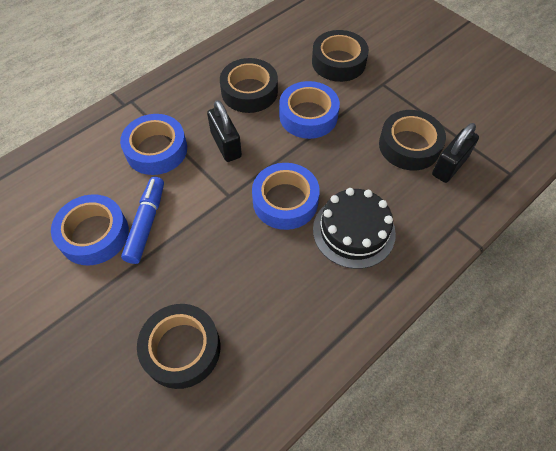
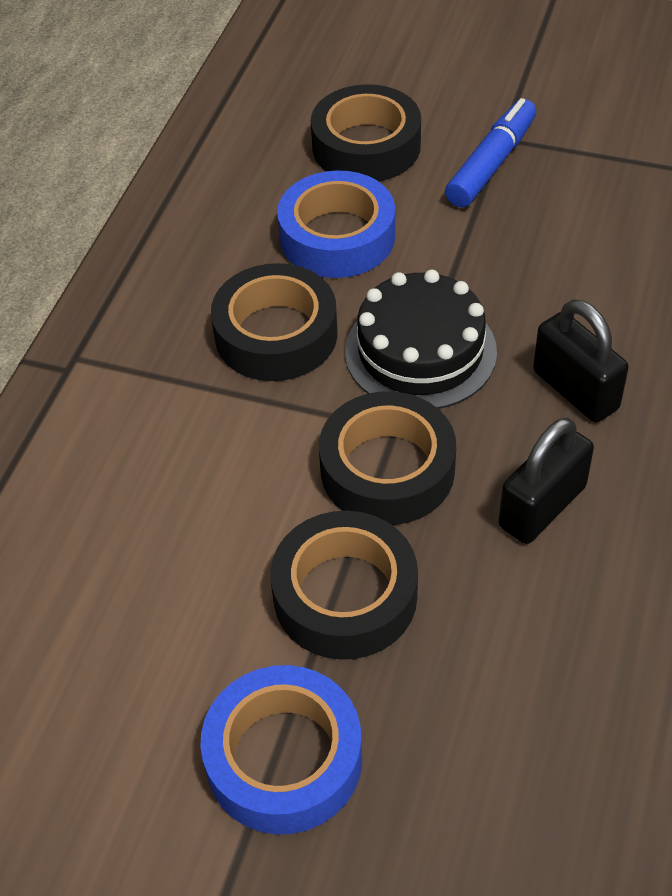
blue tape: 4 -> 2

